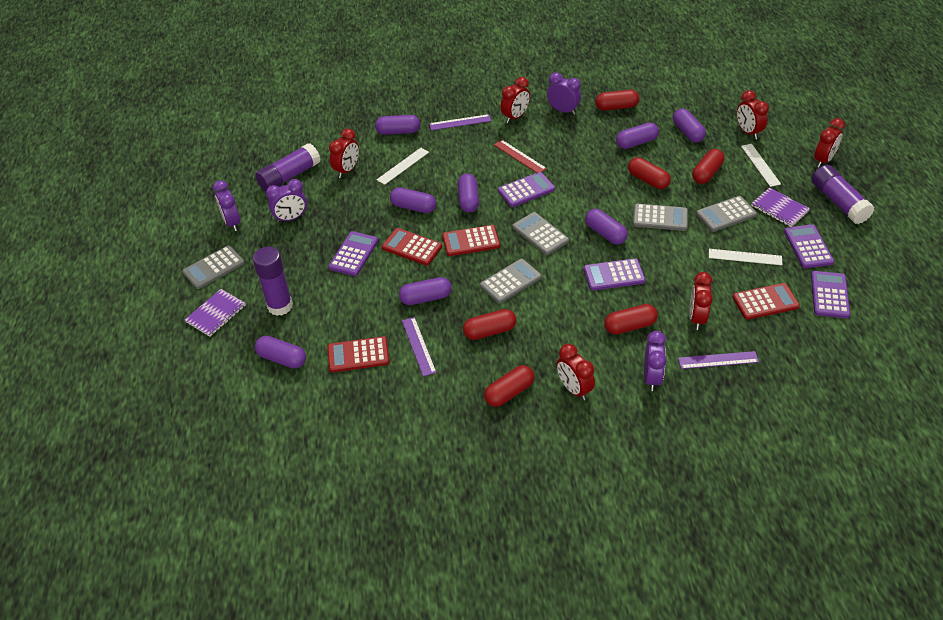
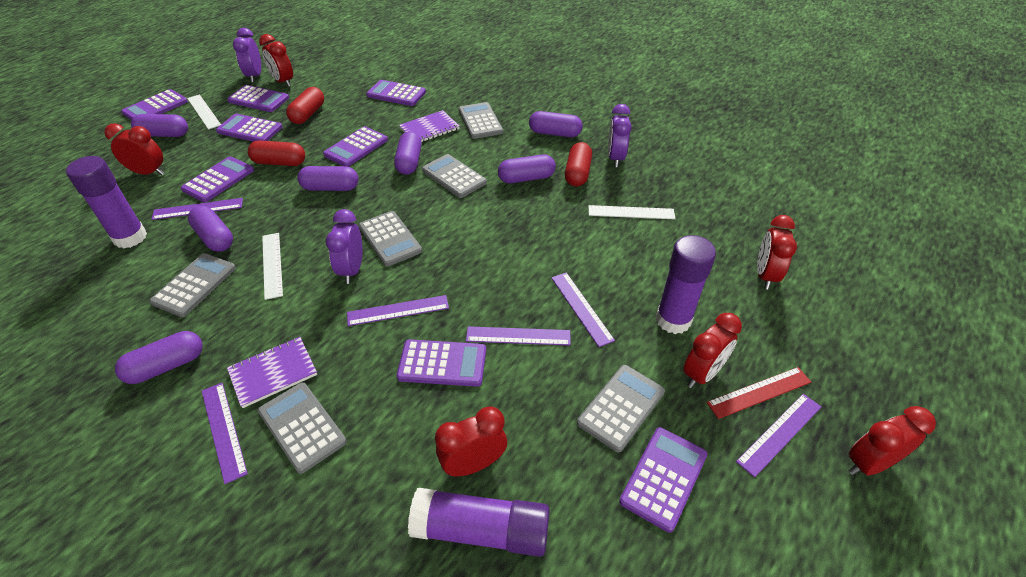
grey calculator: 5 -> 6
purple calculator: 5 -> 8
purple capsule: 8 -> 7
purple clock: 4 -> 3
purple ruler: 3 -> 6
red calculator: 4 -> 0
red capsule: 6 -> 3

